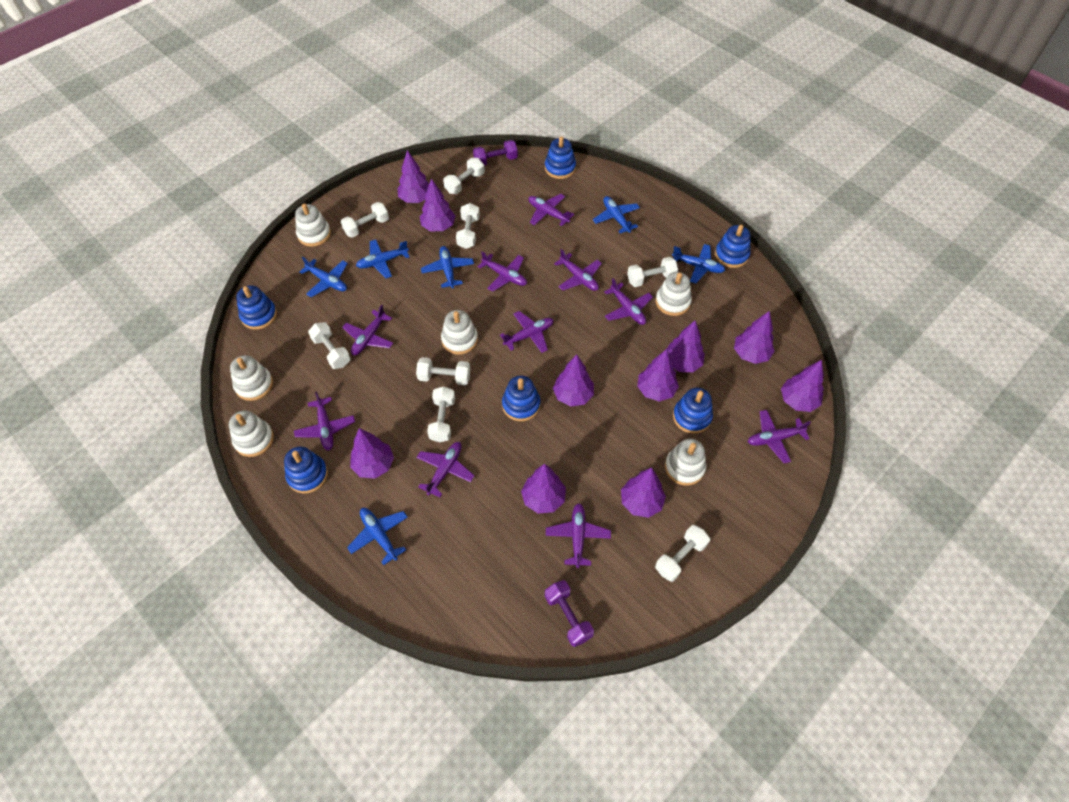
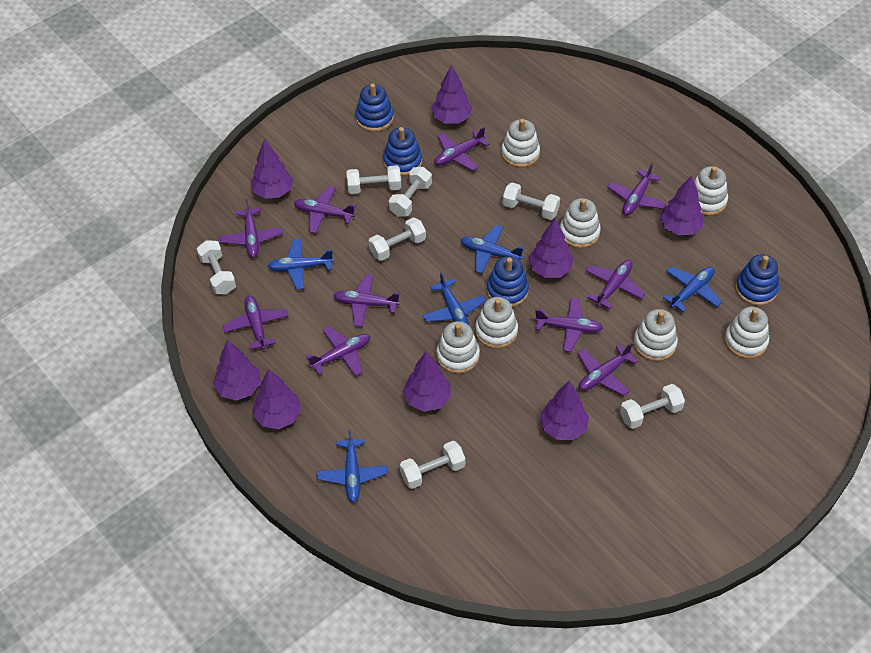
blue plane: 6 -> 5
blue stacking toy: 6 -> 4
purple dumbbell: 2 -> 0
purple tree: 10 -> 8
white dumbbell: 8 -> 7
white stacking toy: 6 -> 7

